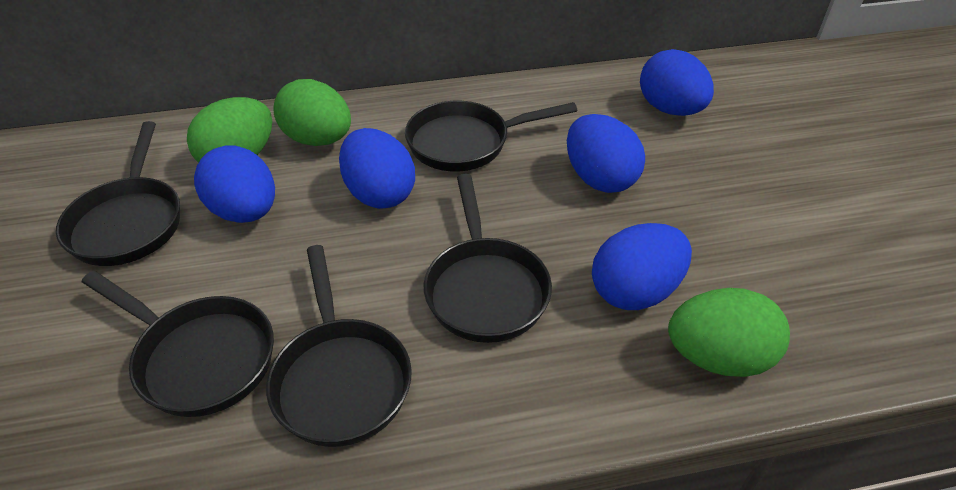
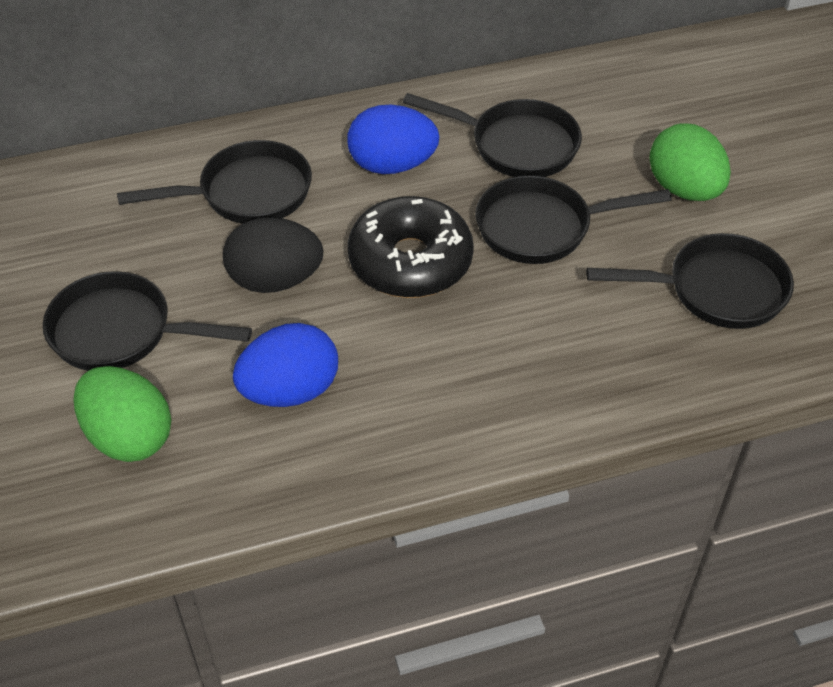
black donut: 0 -> 1
black egg: 0 -> 1
blue egg: 5 -> 2
green egg: 3 -> 2

